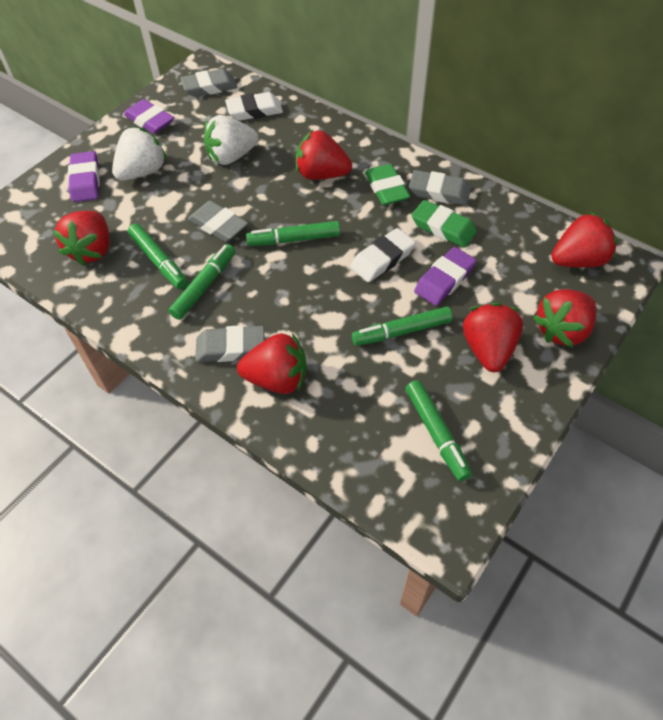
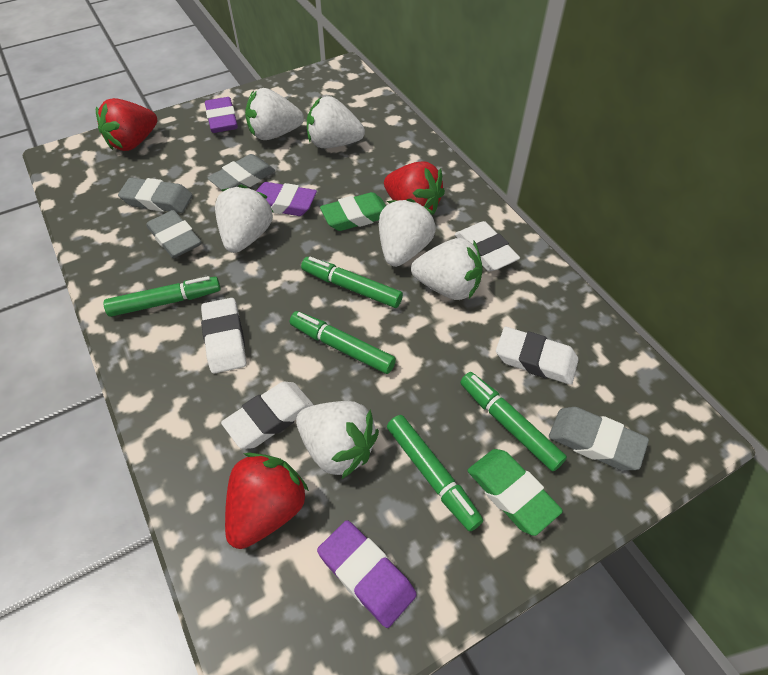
red strawberry: 6 -> 3
white eraser: 2 -> 4
white strawberry: 2 -> 6

